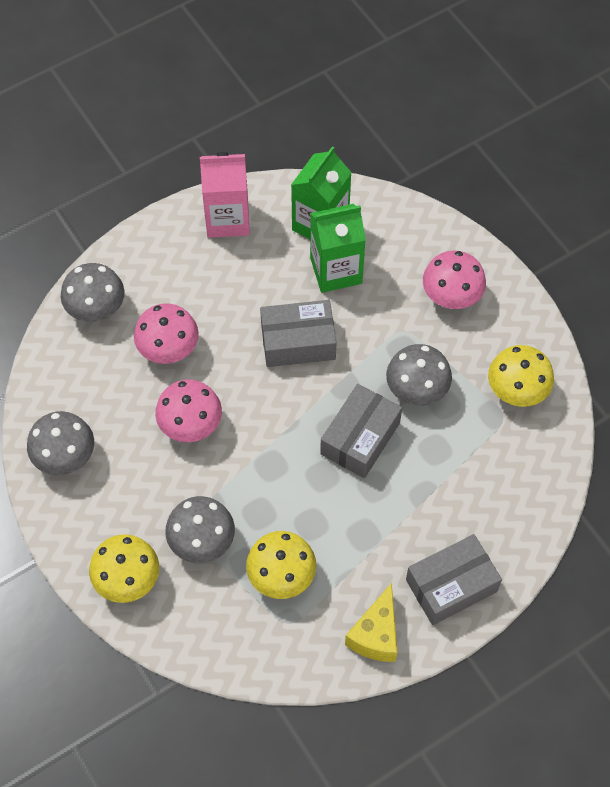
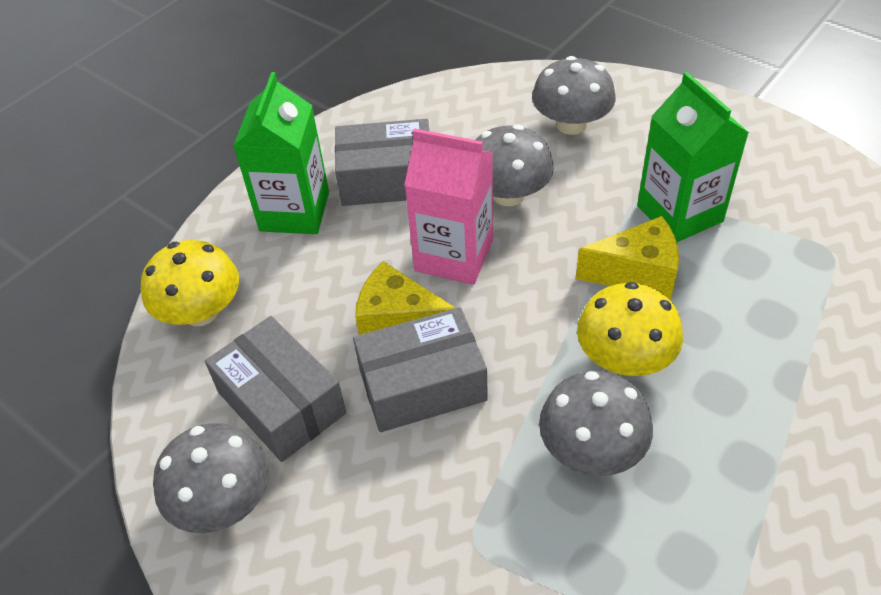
pink mushroom: 3 -> 0
yellow cheese: 1 -> 2
yellow mushroom: 3 -> 2

